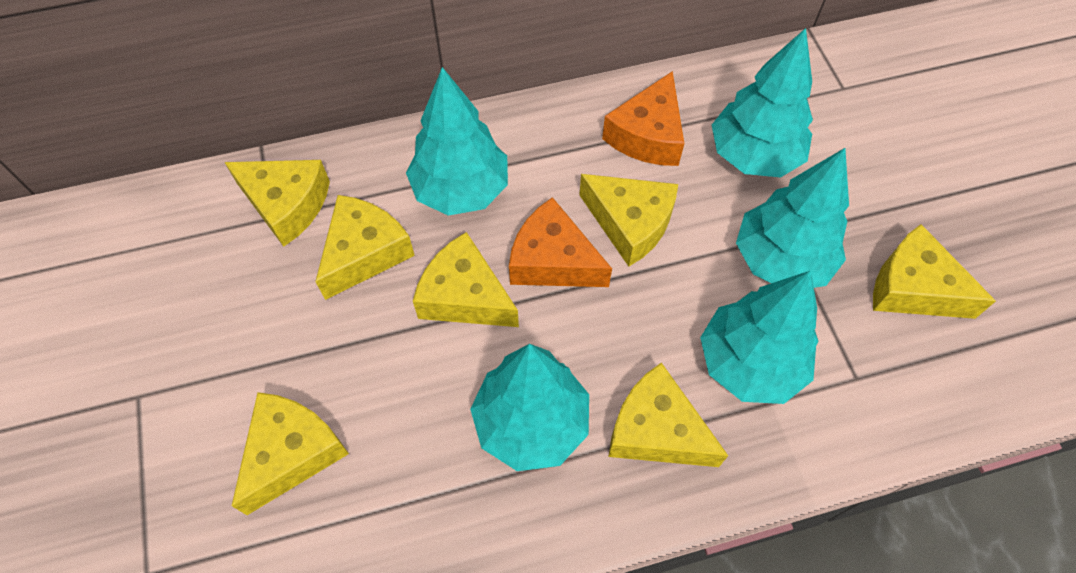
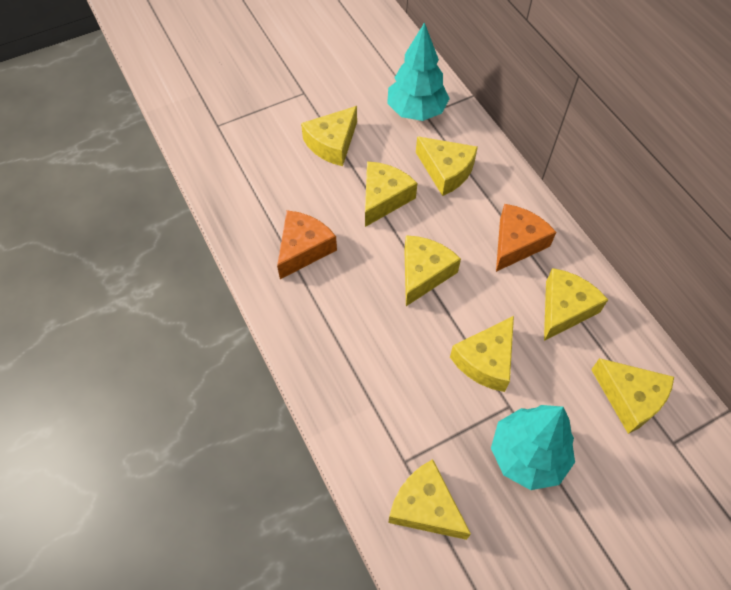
turquoise tree: 5 -> 2
yellow cheese: 7 -> 8

